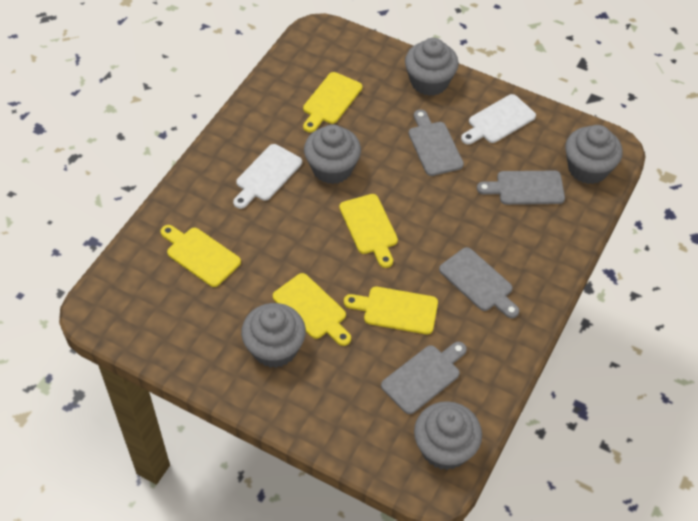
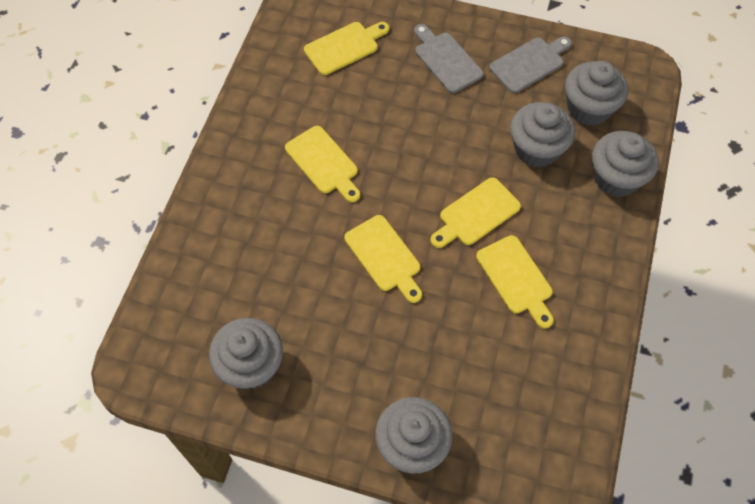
grey cutting board: 4 -> 2
white cutting board: 2 -> 0

